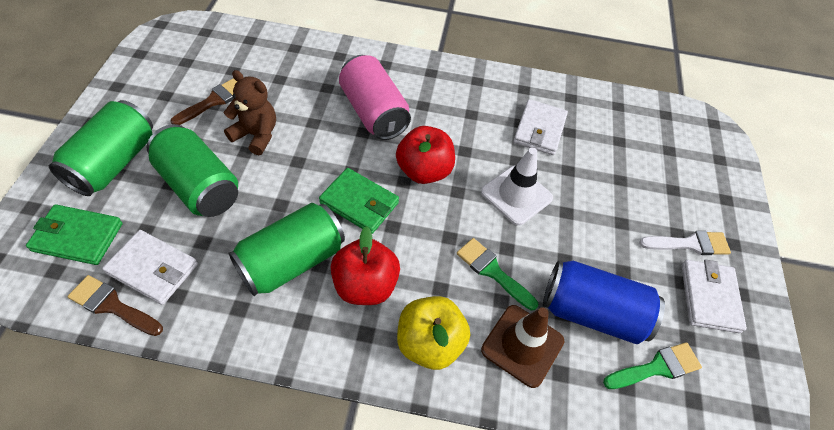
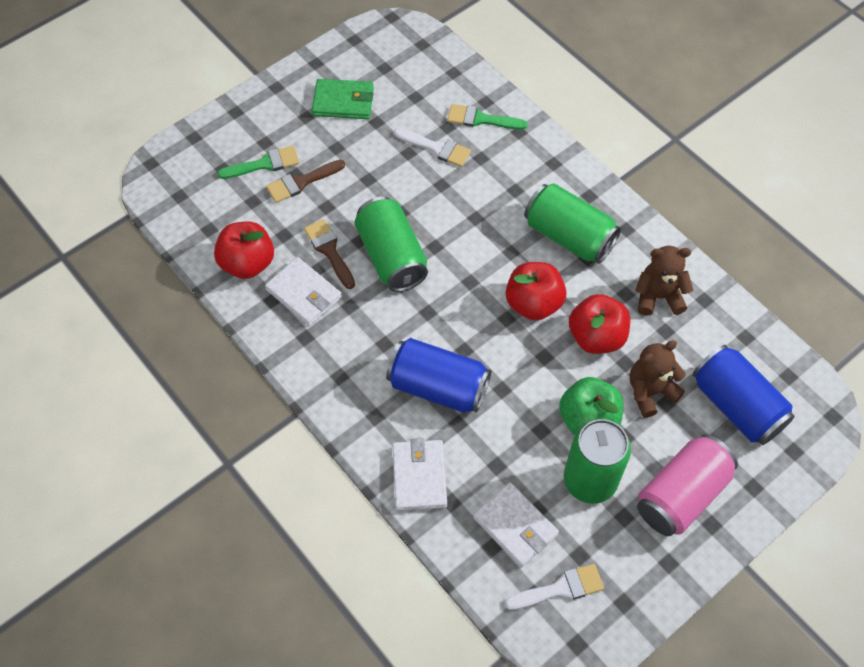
blue can: 1 -> 2
brown teddy bear: 1 -> 2
brown traffic cone: 1 -> 0
green apple: 0 -> 1
green wallet: 2 -> 1
red apple: 2 -> 3
white brush: 1 -> 2
white traffic cone: 1 -> 0
yellow apple: 1 -> 0

